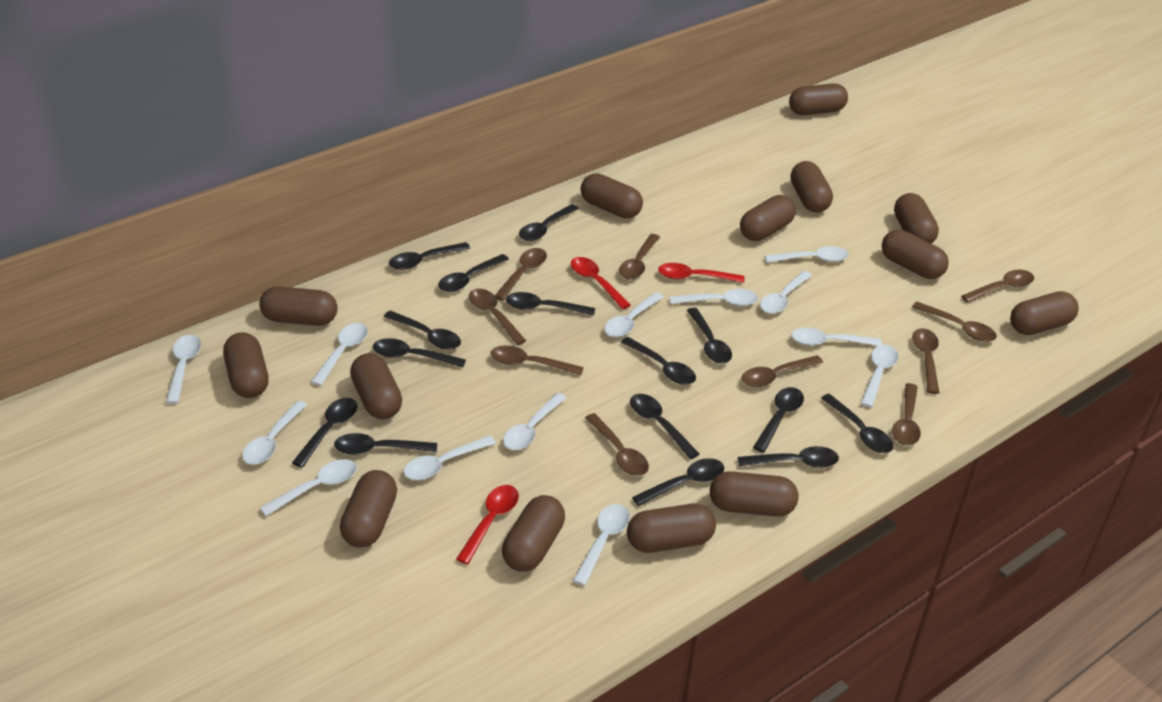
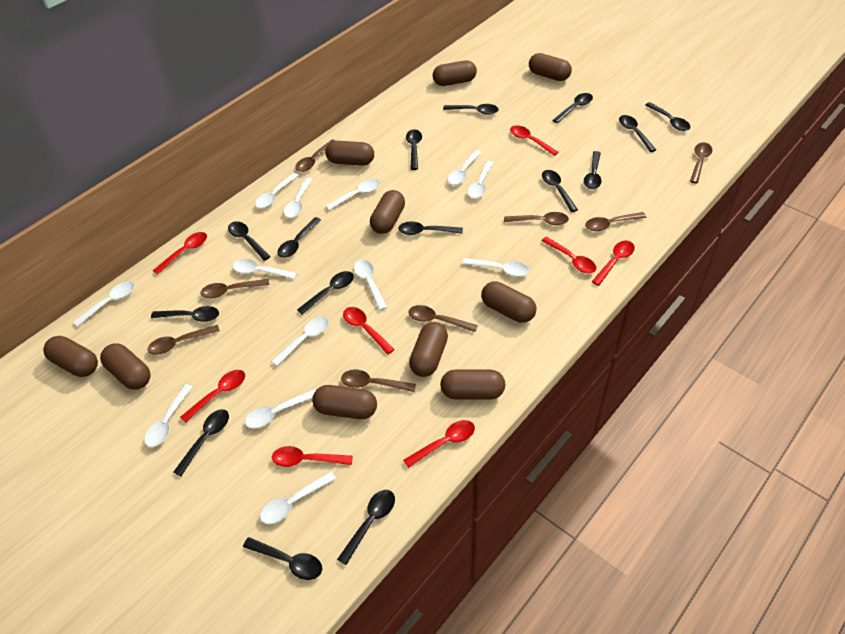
brown capsule: 14 -> 10
brown spoon: 10 -> 8
red spoon: 3 -> 8

